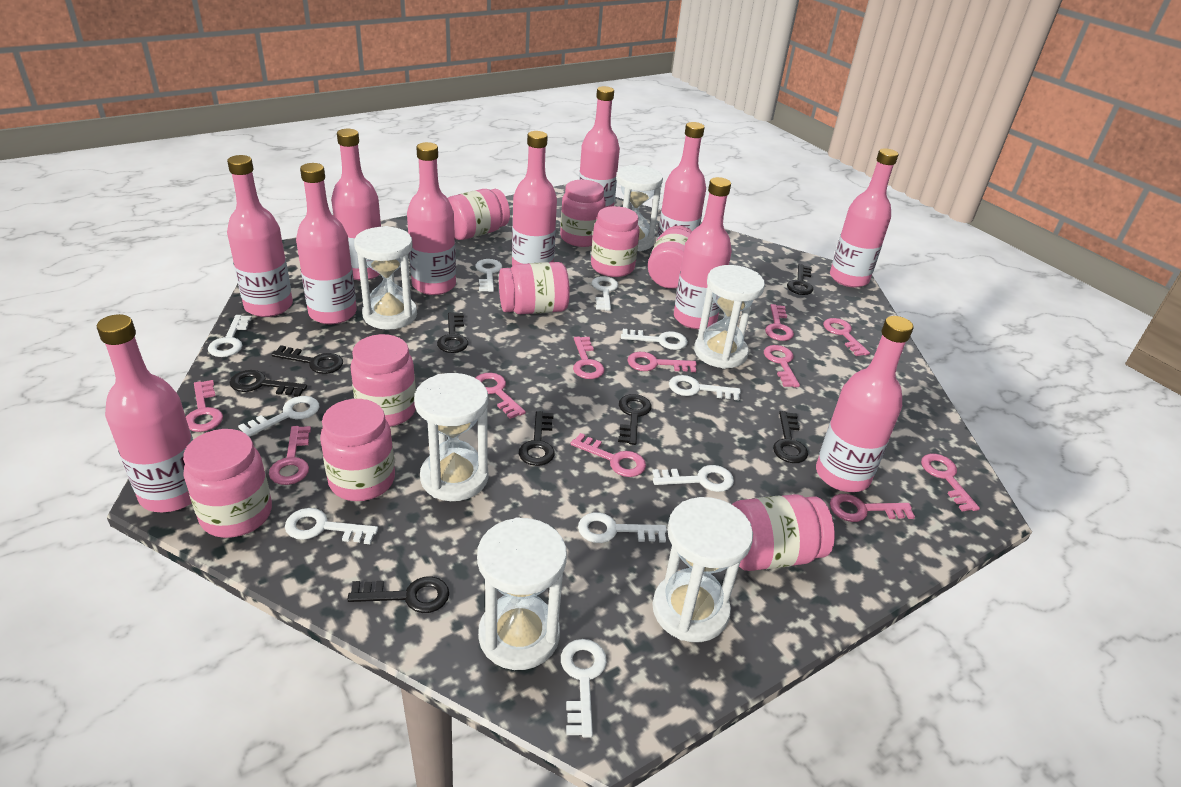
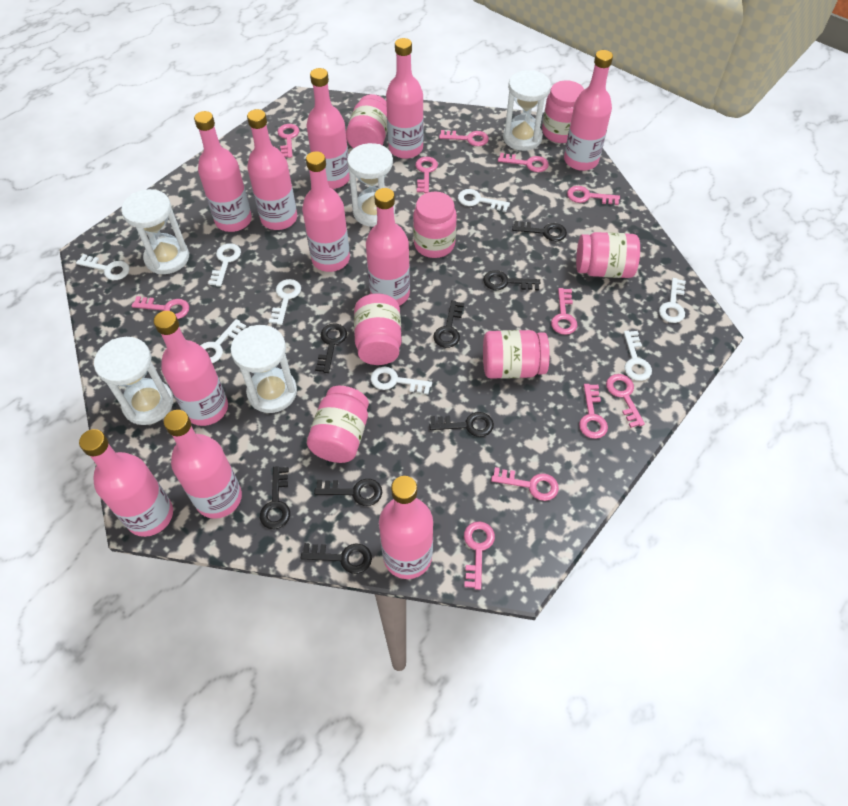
pink jar: 9 -> 7
white hourglass: 6 -> 5
white key: 10 -> 8

